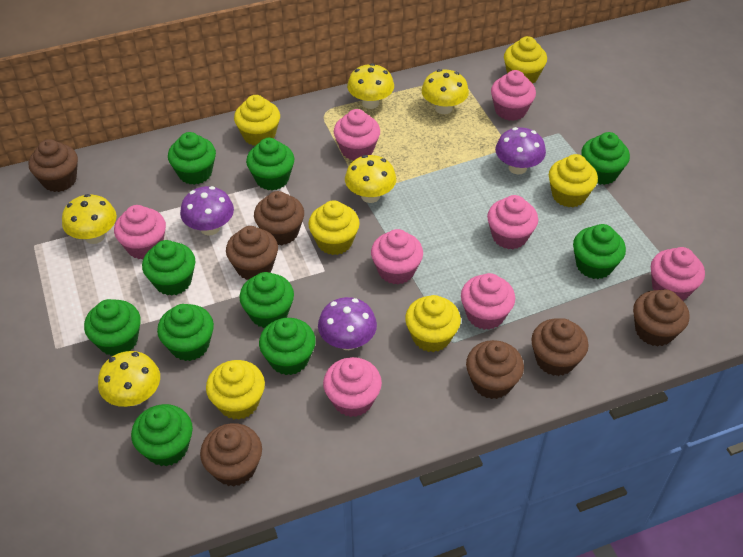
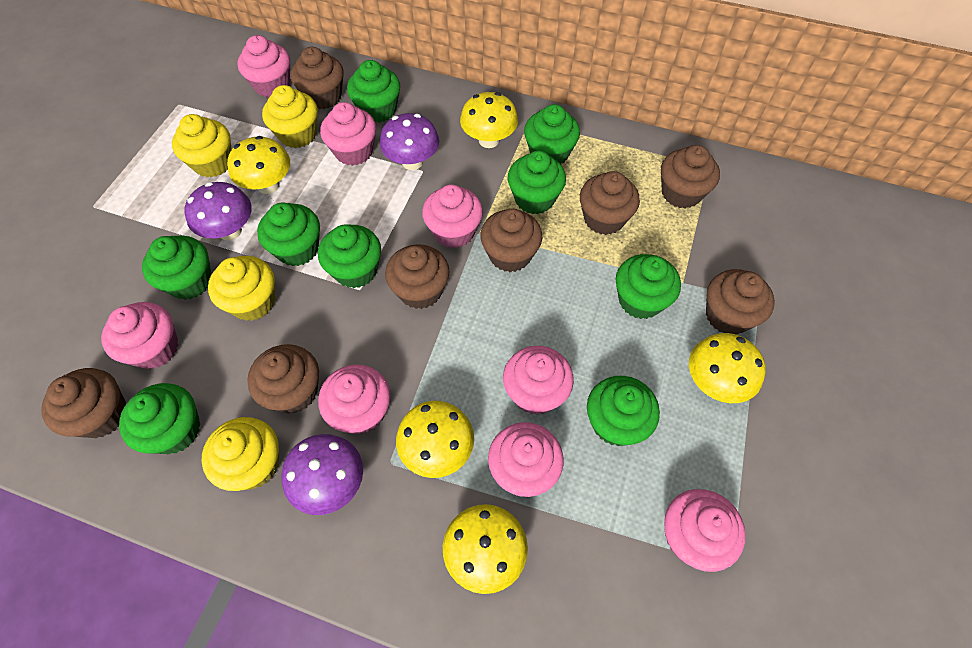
brown cupcake: 7 -> 8
green cupcake: 10 -> 9
yellow cupcake: 6 -> 4

